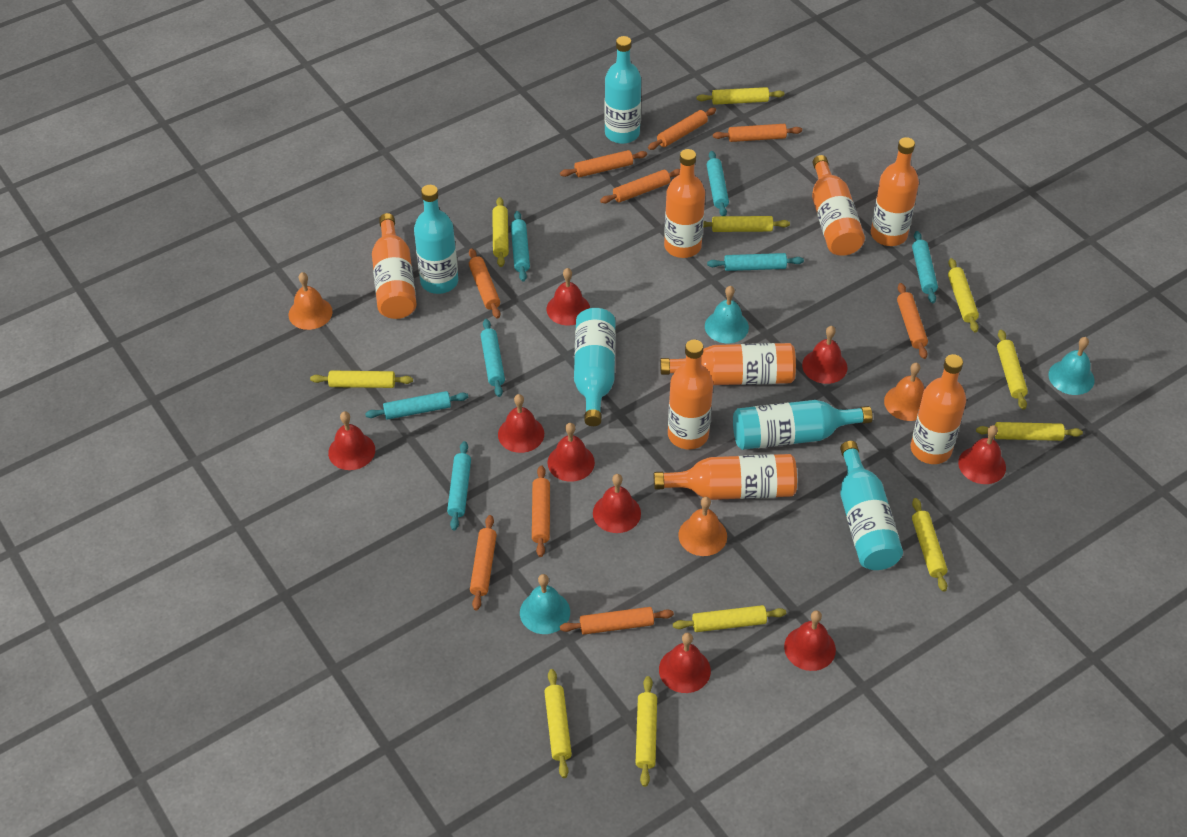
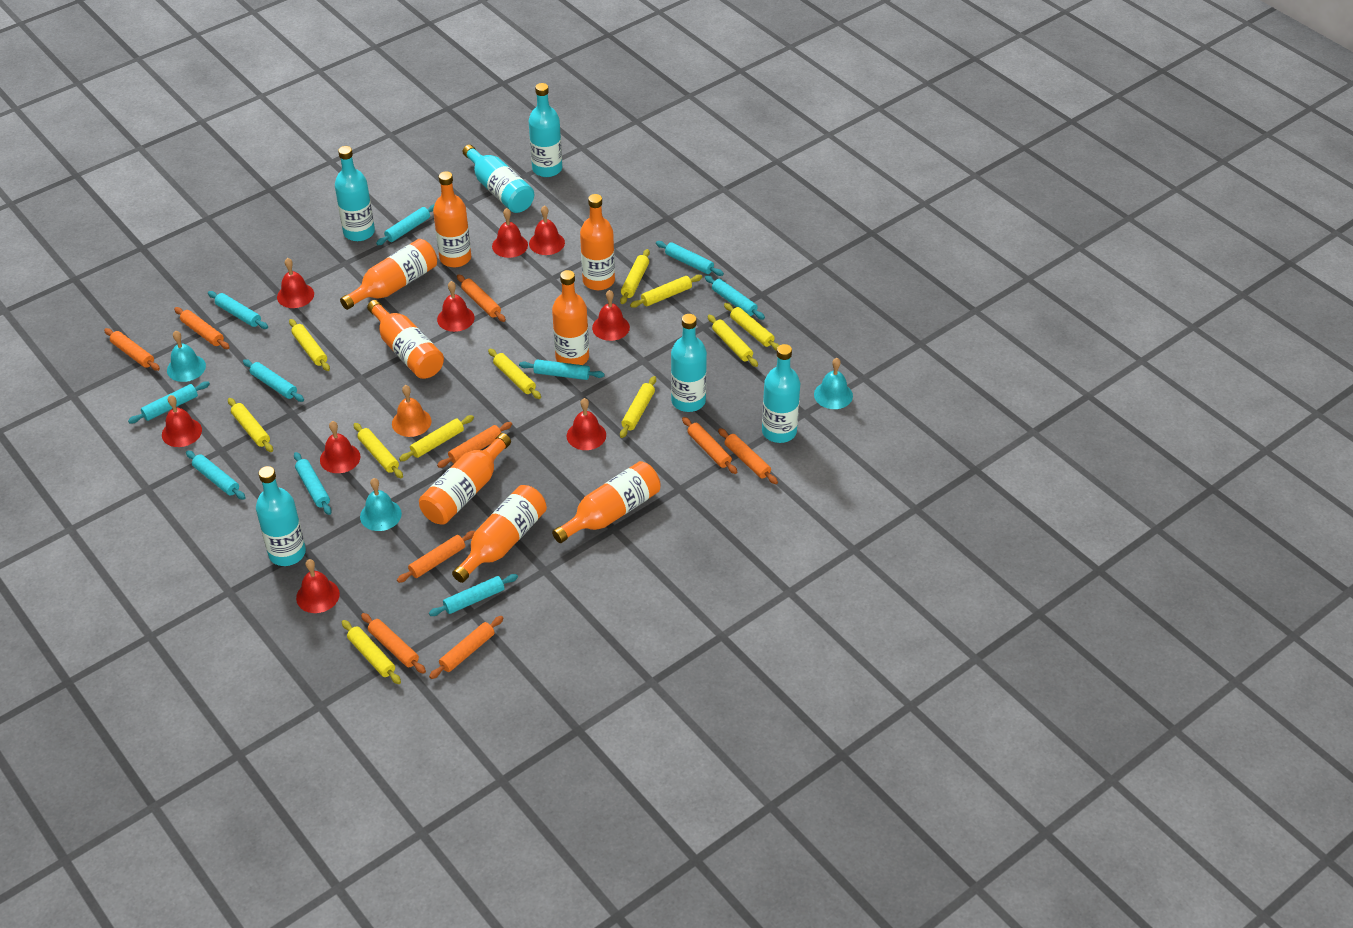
orange bell: 3 -> 1
turquoise bottle: 5 -> 6
turquoise rolling pin: 7 -> 10

